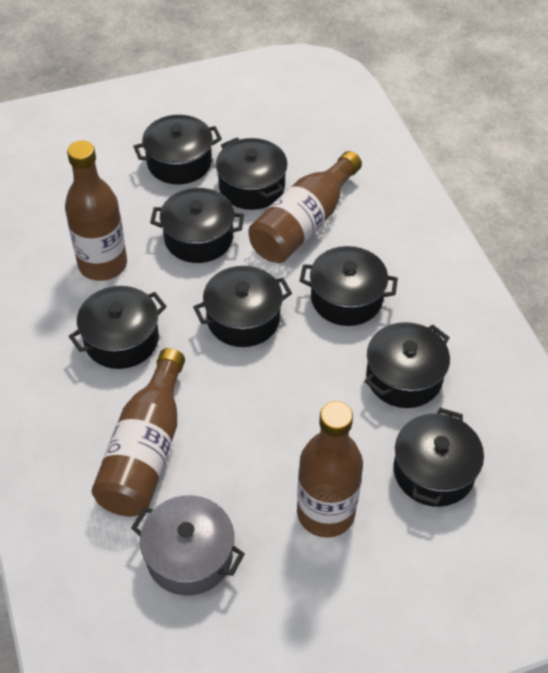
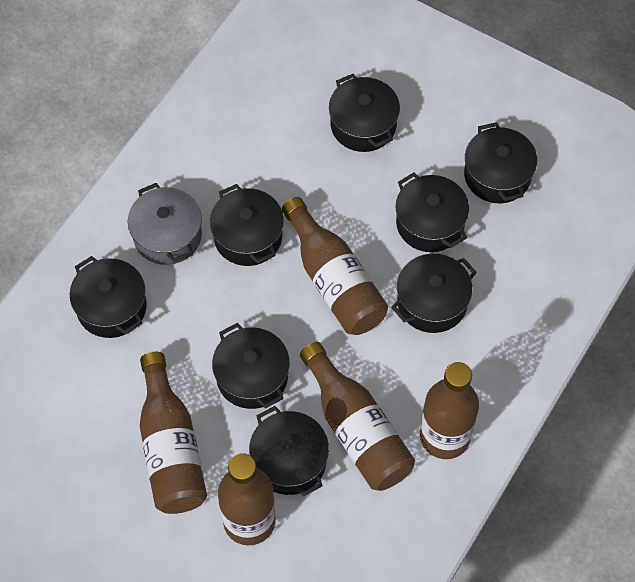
brown bottle: 4 -> 5

